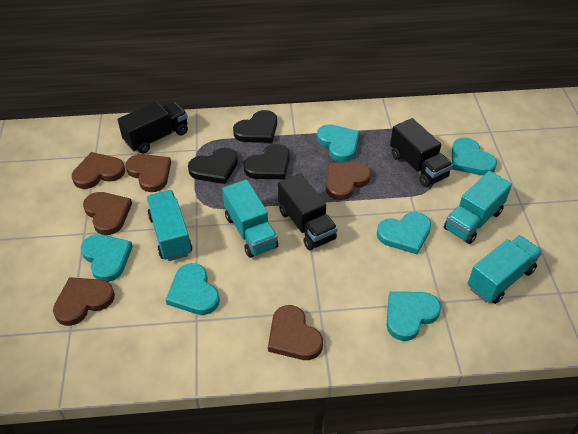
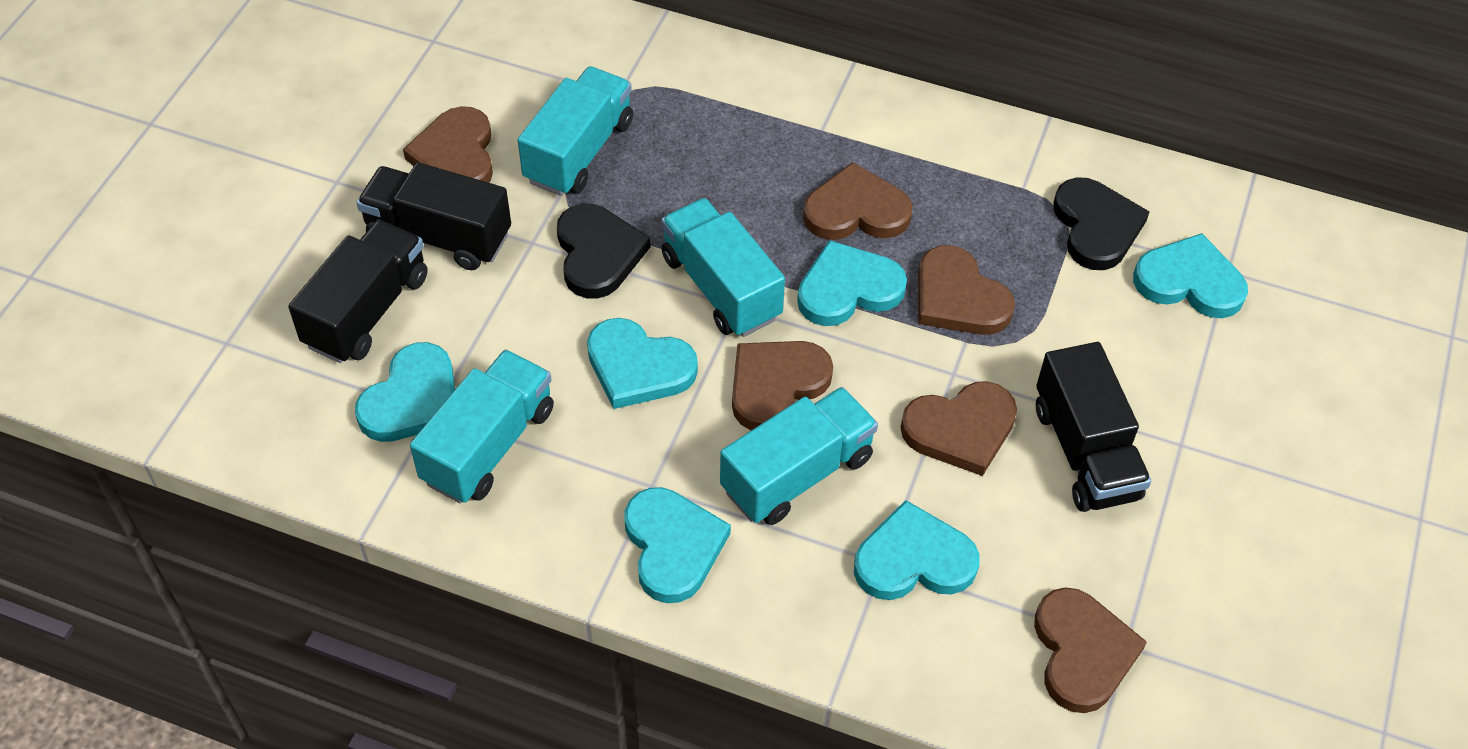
black heart: 3 -> 2

